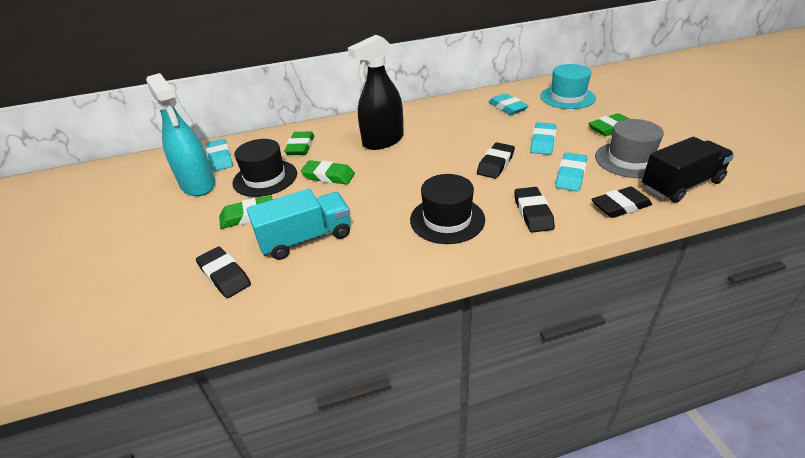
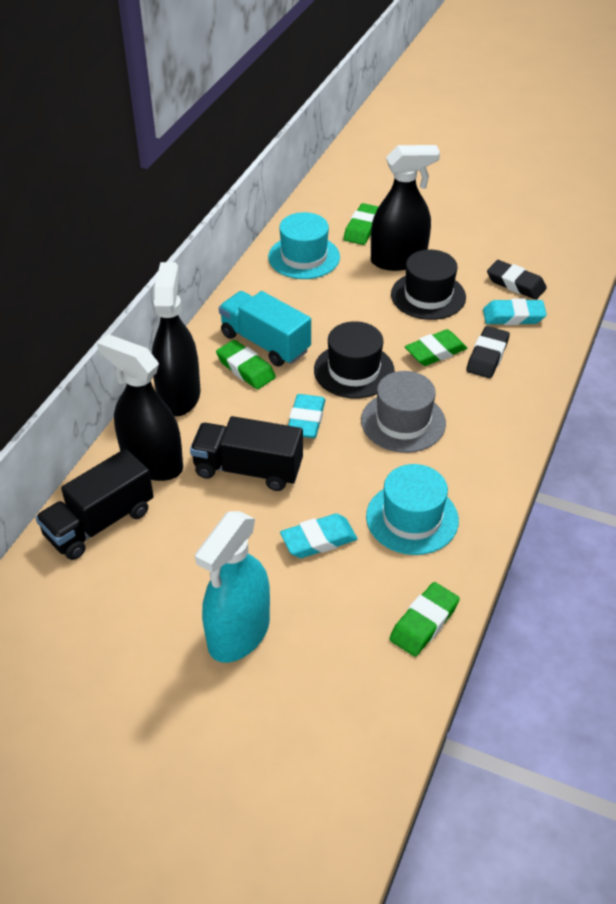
black eraser: 4 -> 2
black spray bottle: 1 -> 3
black truck: 1 -> 2
turquoise eraser: 4 -> 3
turquoise hat: 1 -> 2

